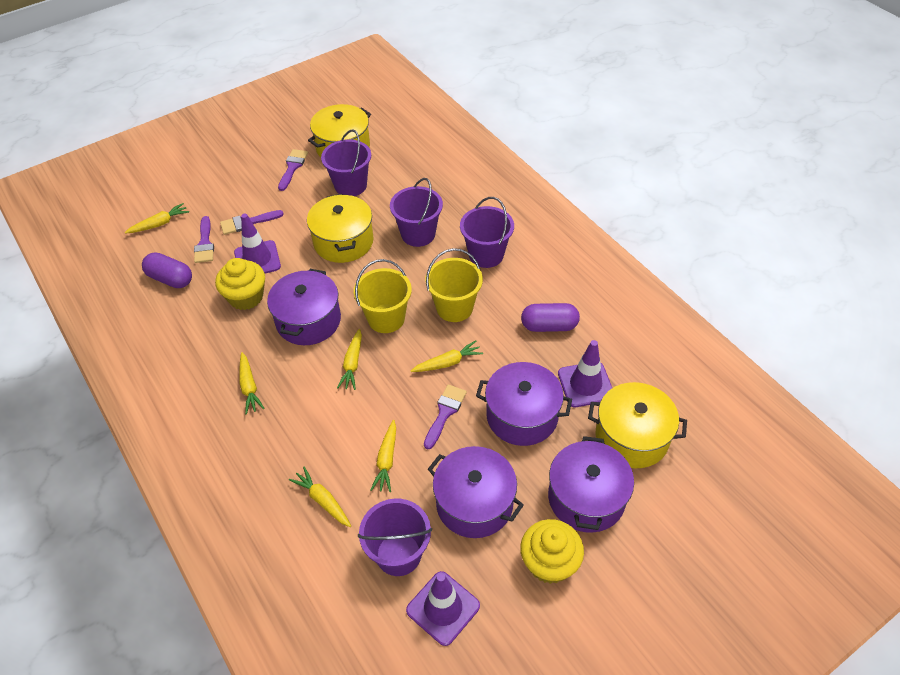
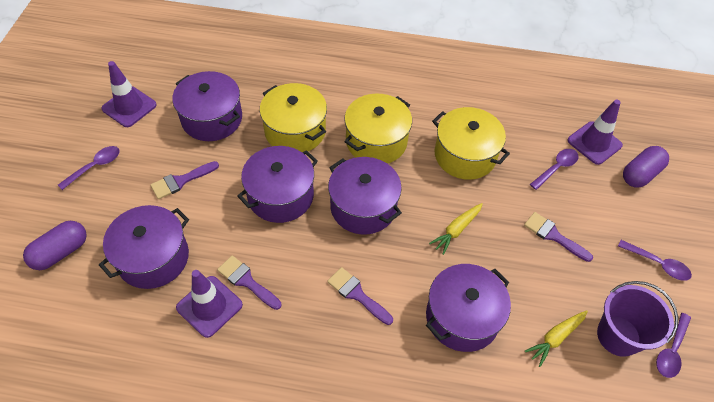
purple bucket: 4 -> 1
purple pot: 4 -> 5
purple spoon: 0 -> 4
yellow bucket: 2 -> 0
yellow carrot: 6 -> 2
yellow cupcake: 2 -> 0

